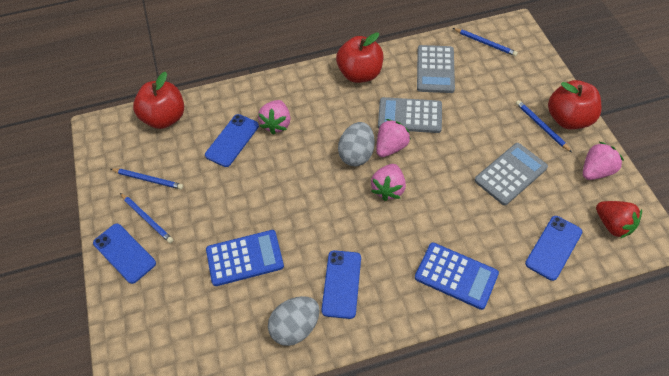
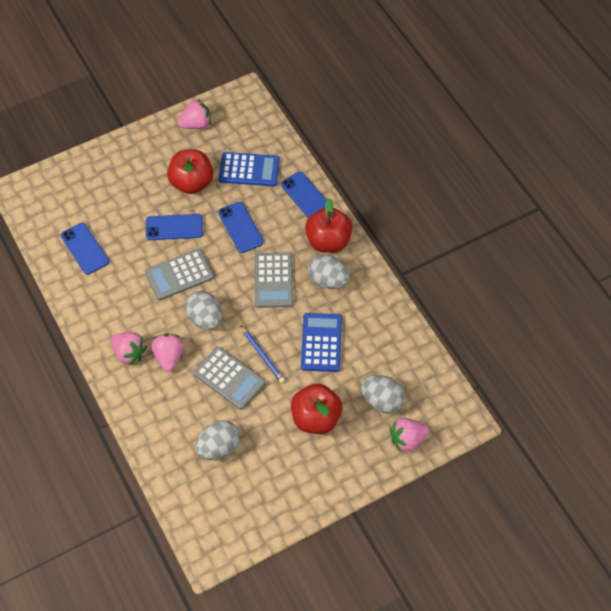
blue pencil: 4 -> 1
grey egg: 2 -> 4
red strawberry: 1 -> 0

